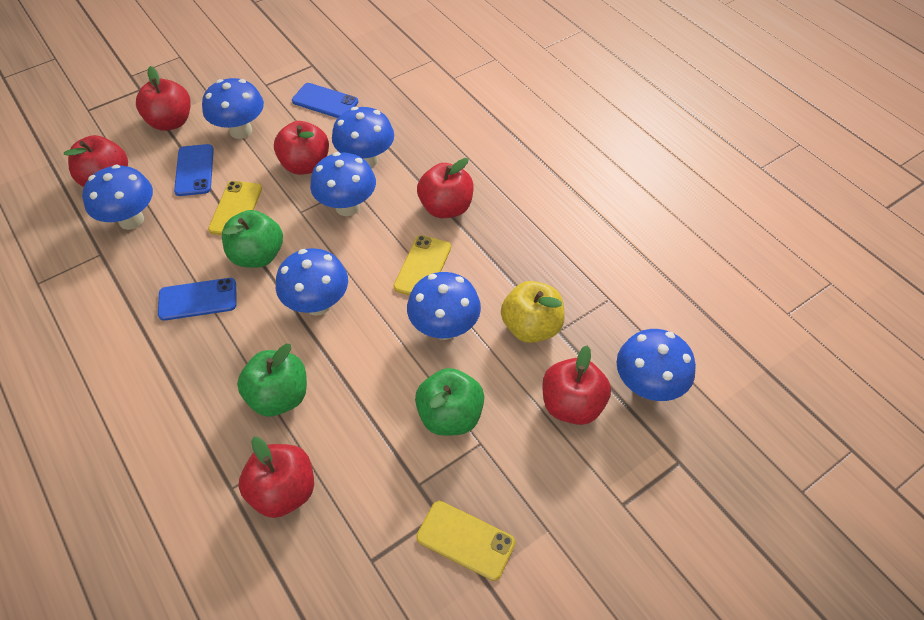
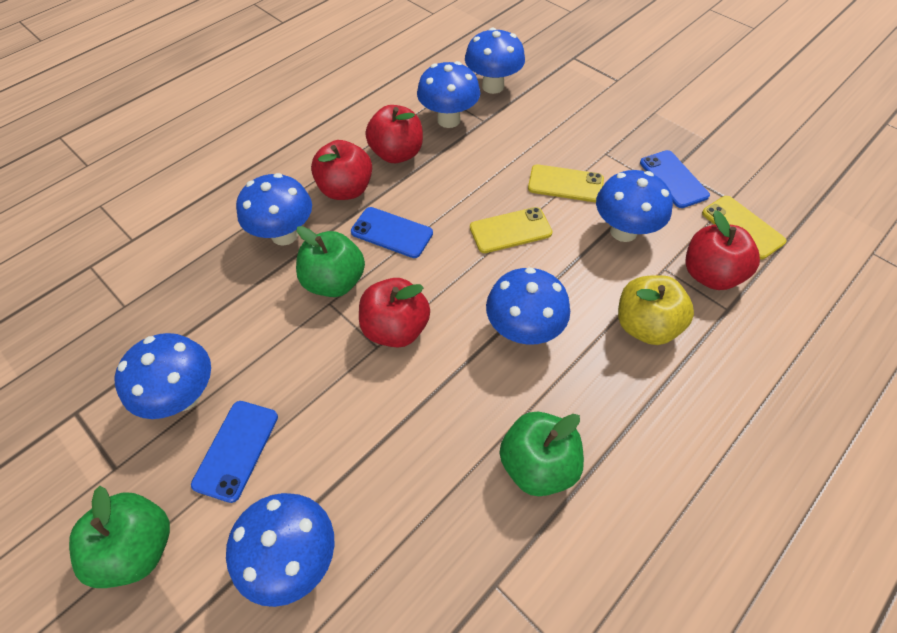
red apple: 6 -> 4

